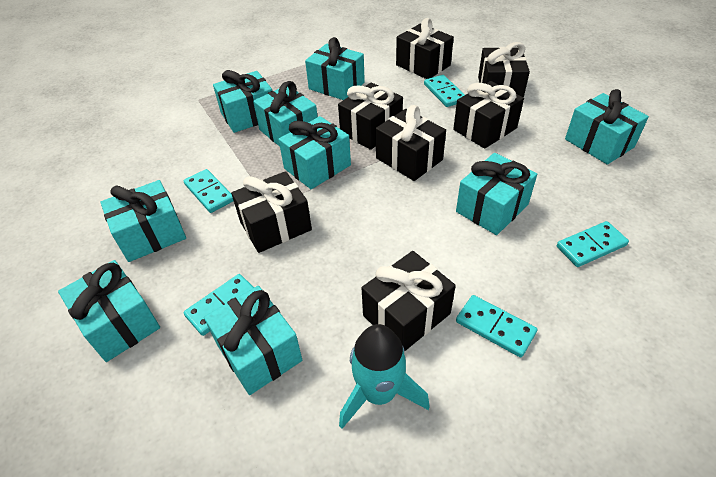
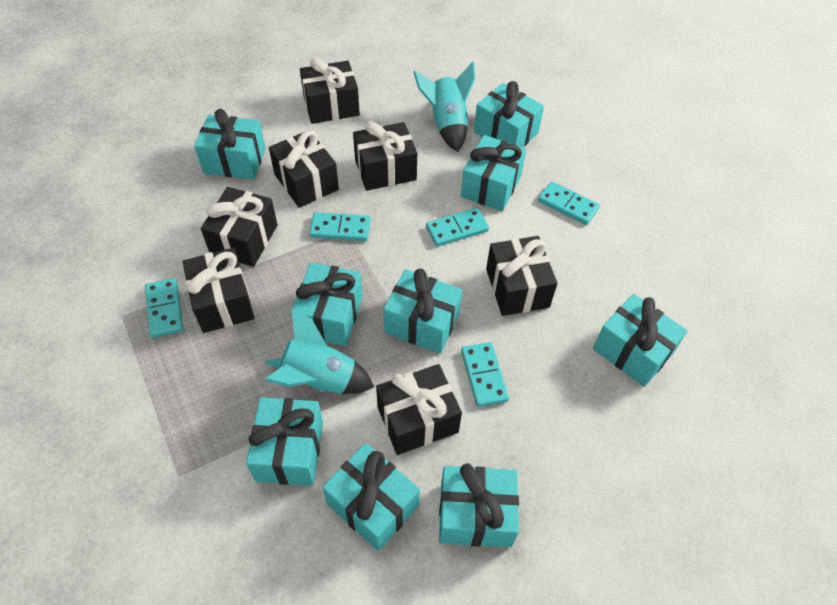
turquoise rocket: 1 -> 2

